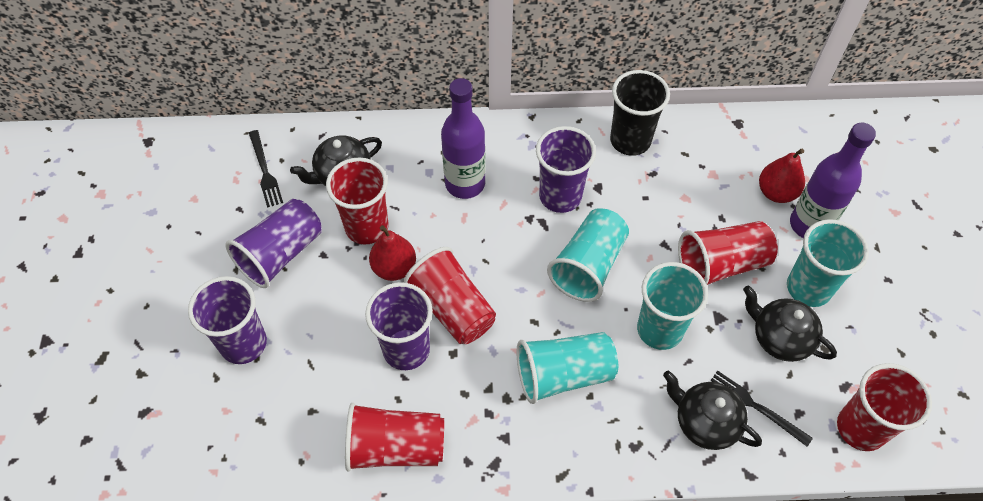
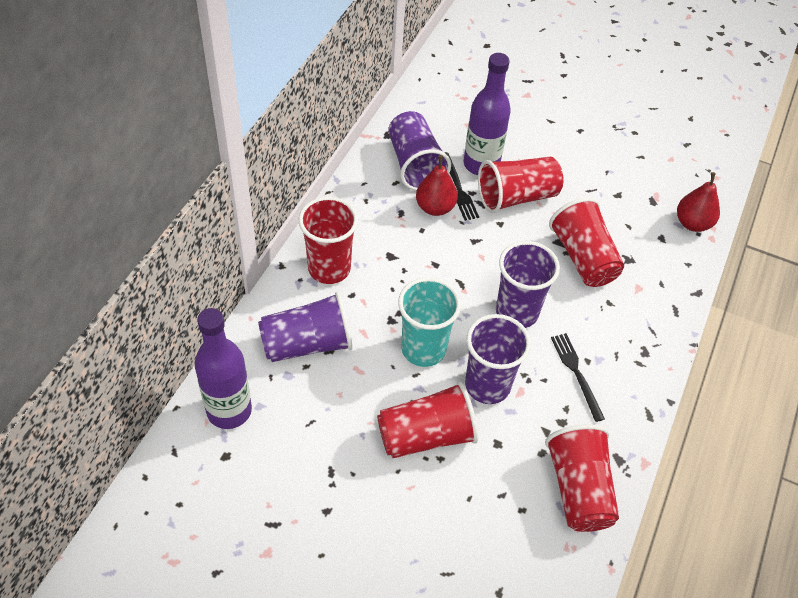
black cup: 1 -> 0
black teapot: 3 -> 0
turquoise cup: 4 -> 1

